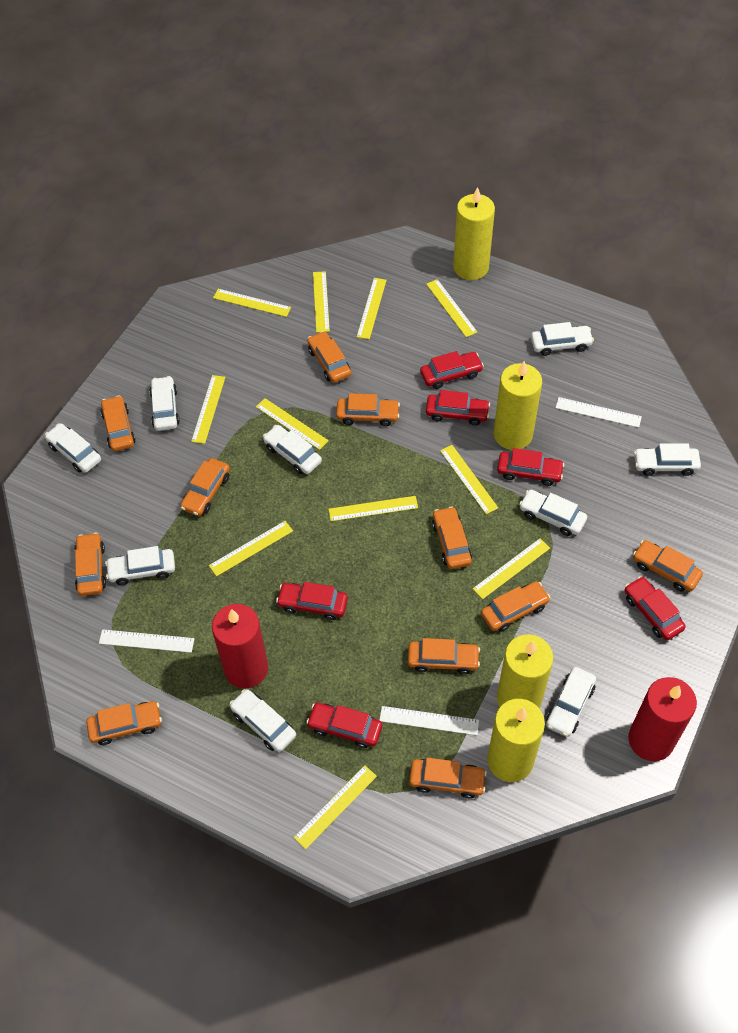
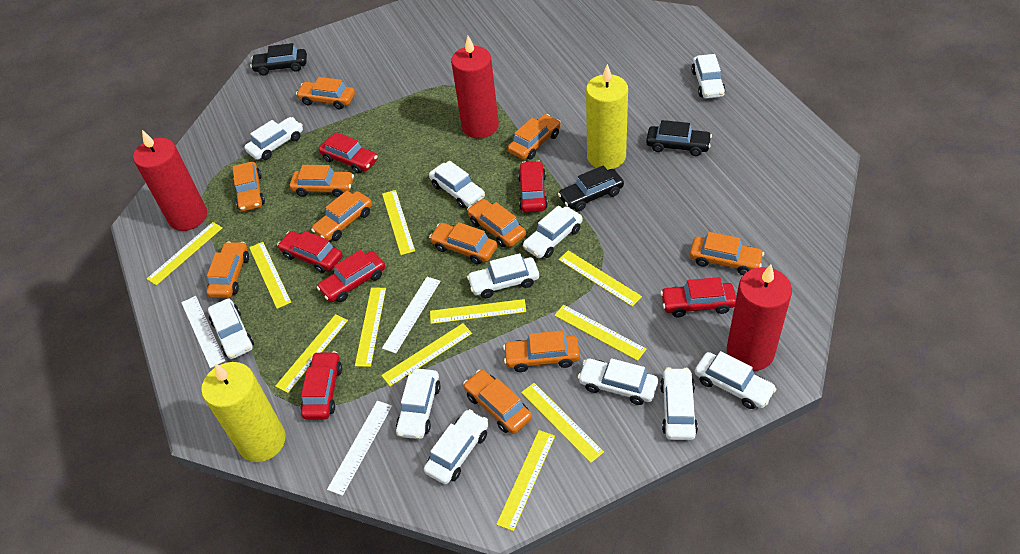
black car: 0 -> 3
red candle: 2 -> 3
white car: 9 -> 11
yellow candle: 4 -> 2

